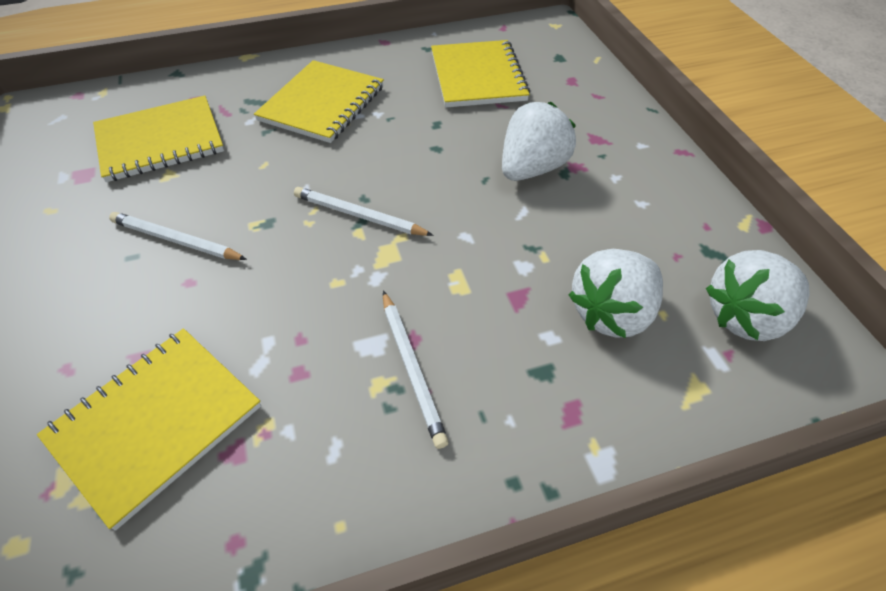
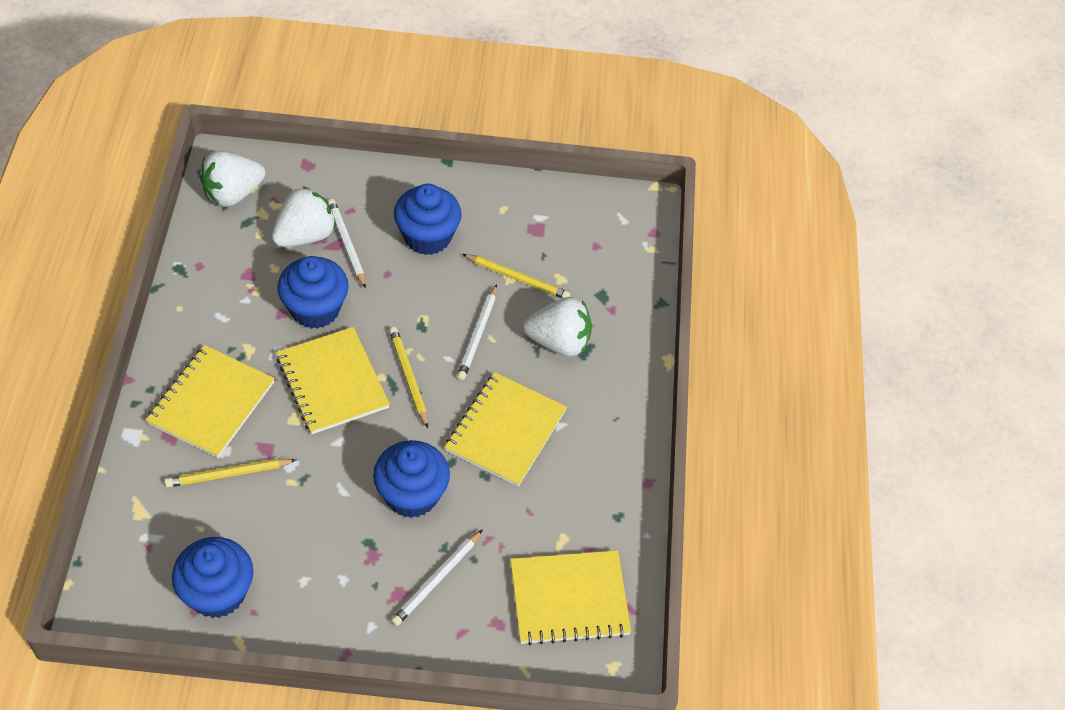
blue cupcake: 0 -> 4
yellow pencil: 0 -> 3

